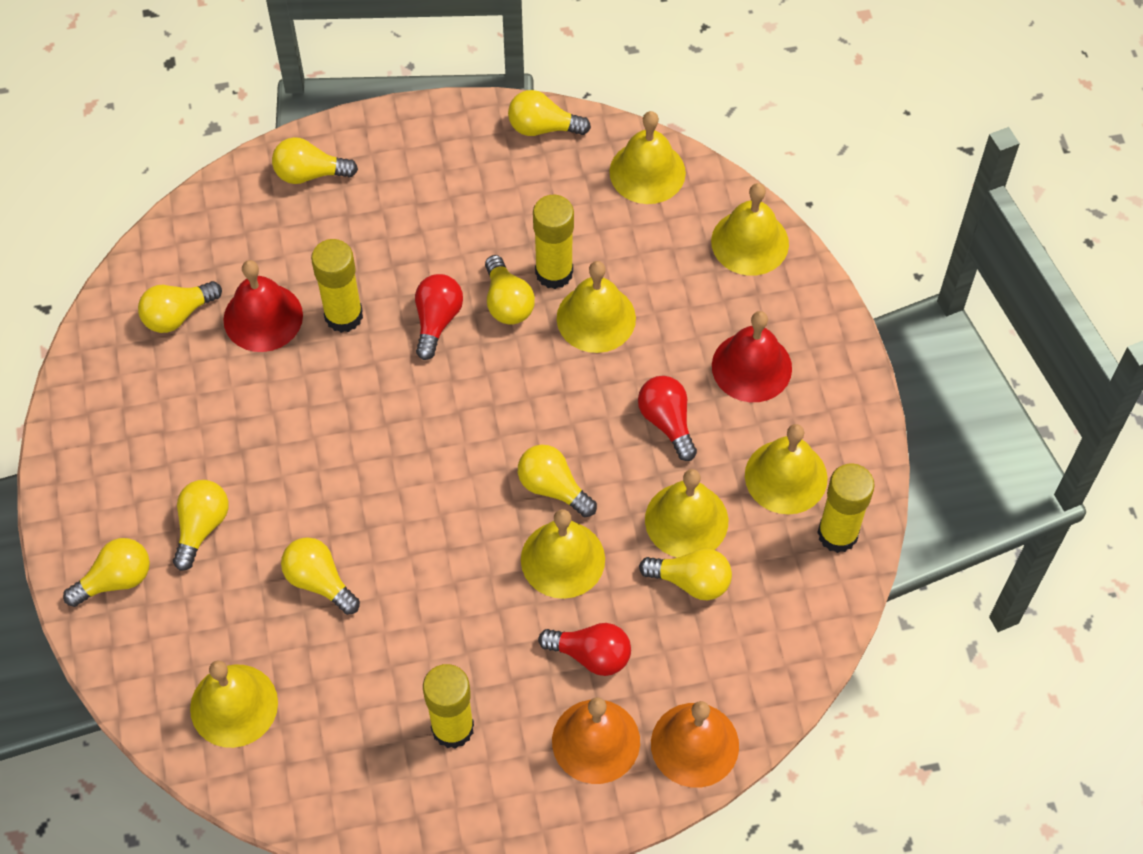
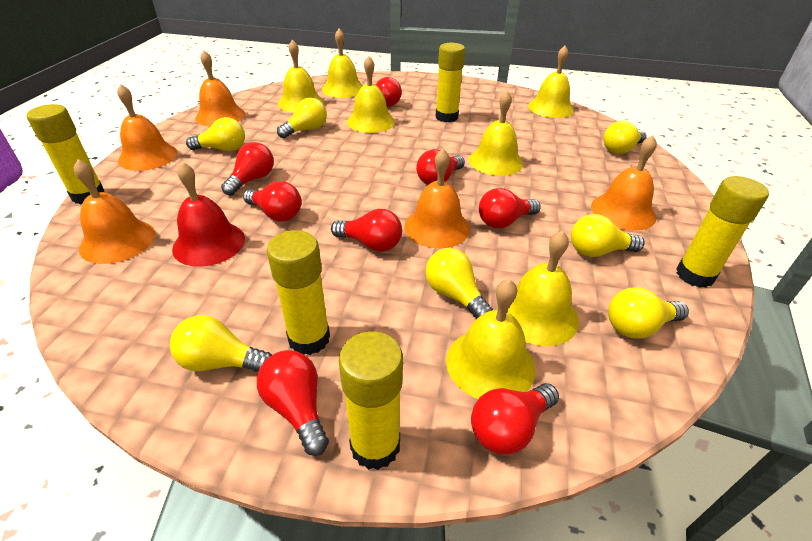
orange bell: 2 -> 5
red bell: 2 -> 1
red light bulb: 3 -> 8
yellow glue stick: 4 -> 5
yellow light bulb: 9 -> 7

